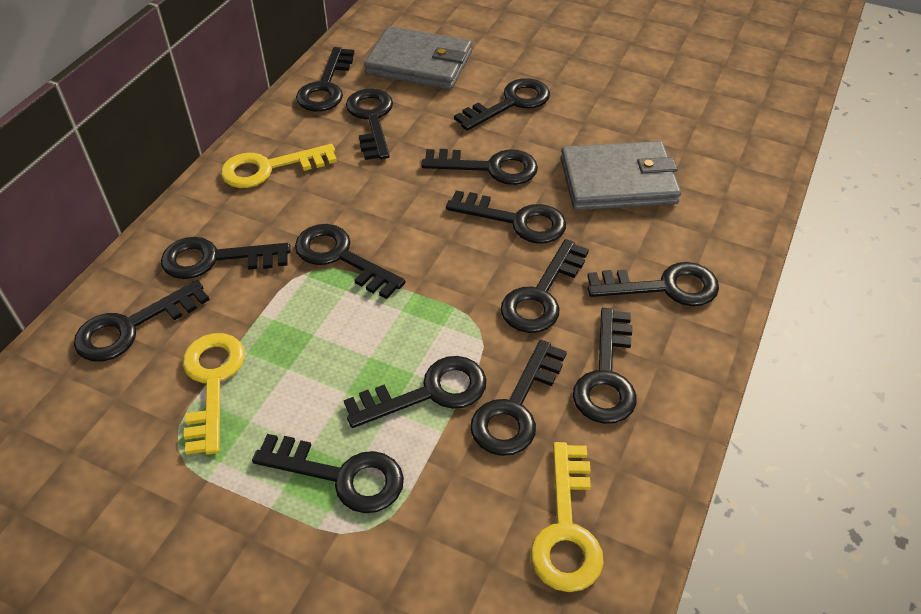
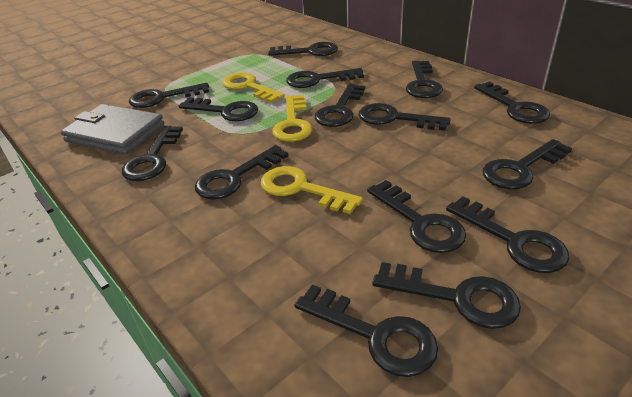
black key: 14 -> 15
grey wallet: 2 -> 1

